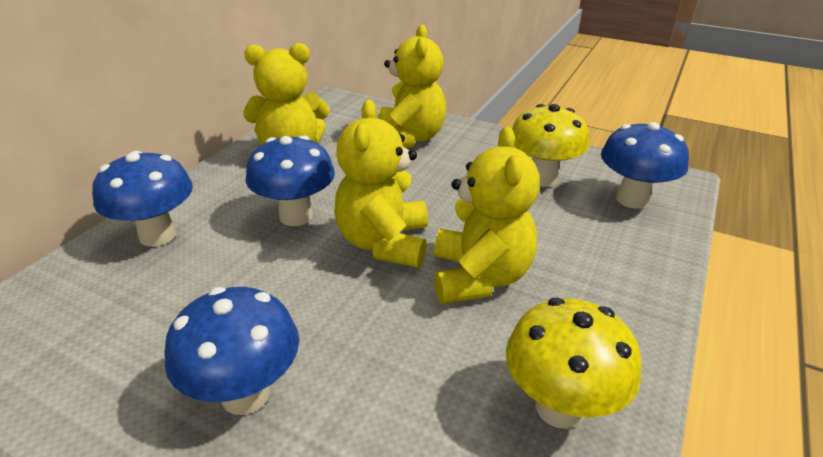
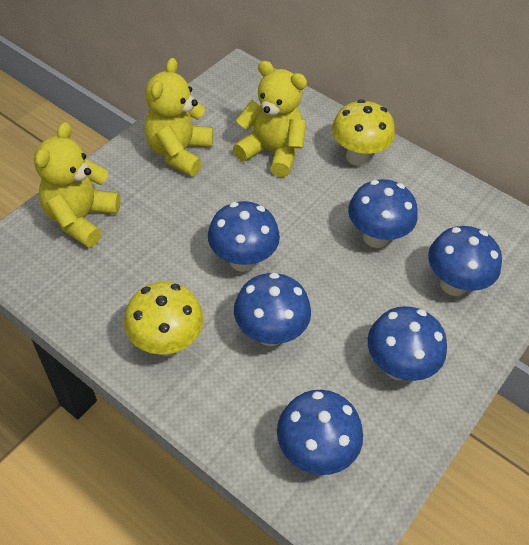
blue mushroom: 4 -> 6
yellow teddy bear: 4 -> 3

